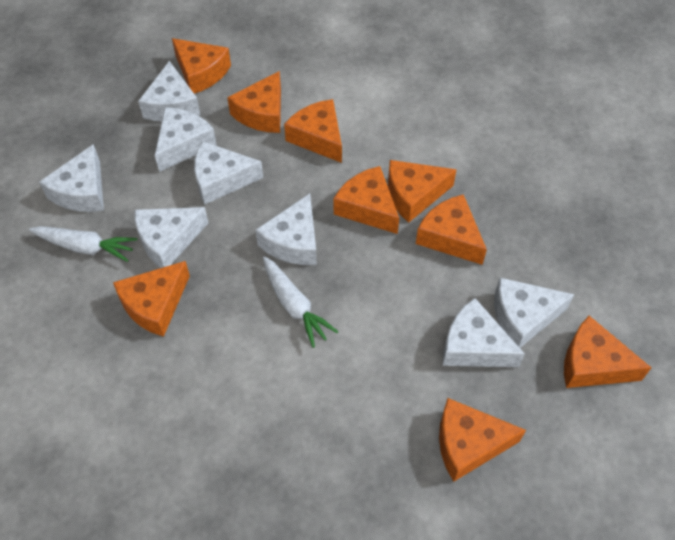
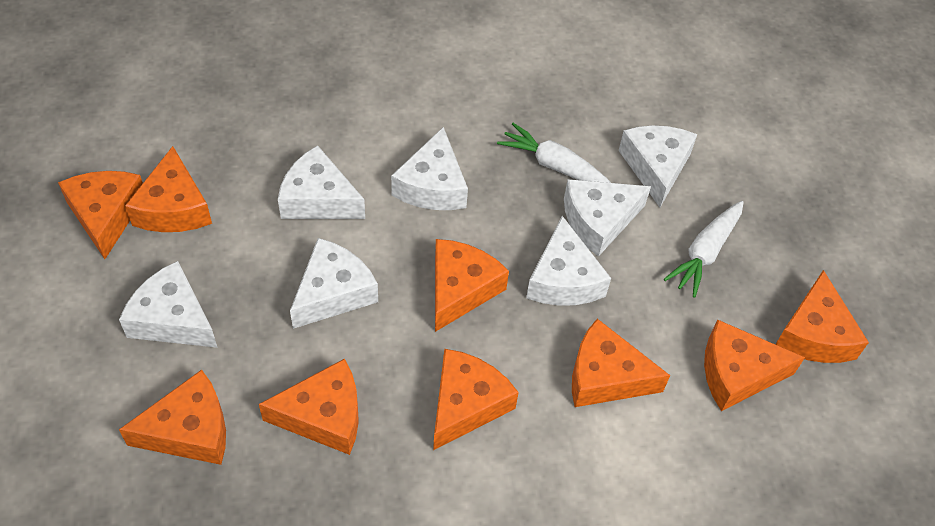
white cheese: 8 -> 7

